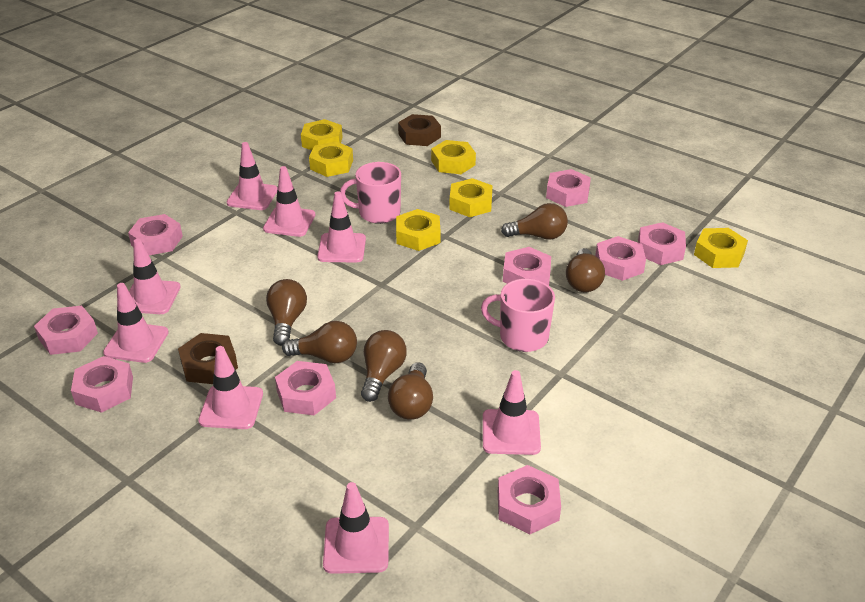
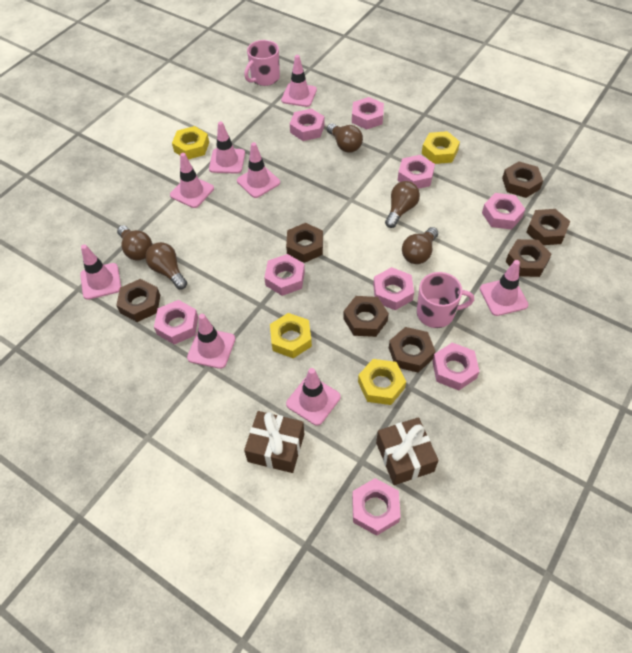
brown gift: 0 -> 2
brown light bulb: 6 -> 5
brown nut: 2 -> 7
yellow nut: 6 -> 4

